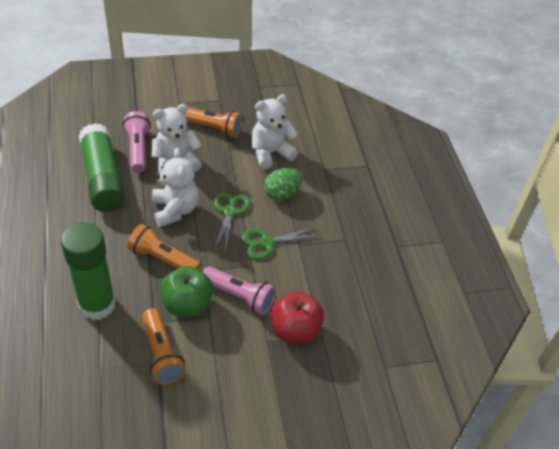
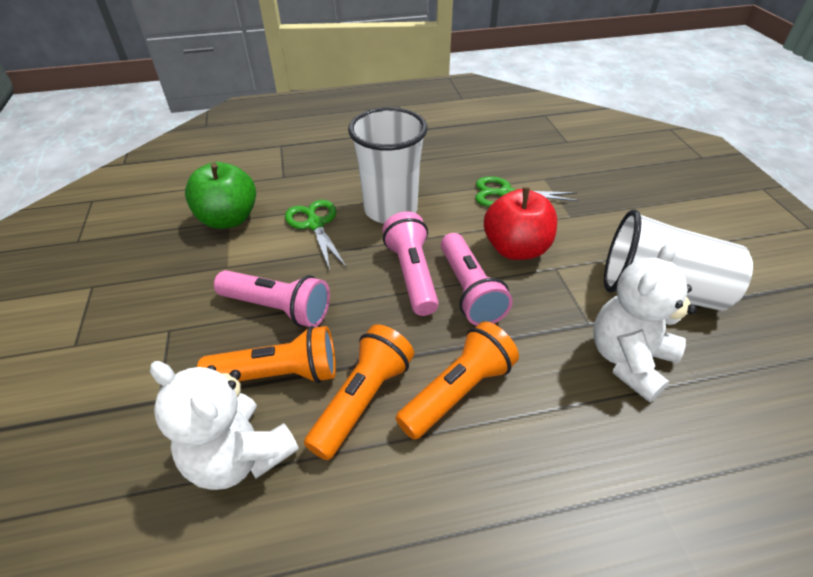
green egg: 1 -> 0
green glue stick: 2 -> 0
pink flashlight: 2 -> 3
white cup: 0 -> 2
white teddy bear: 3 -> 2

